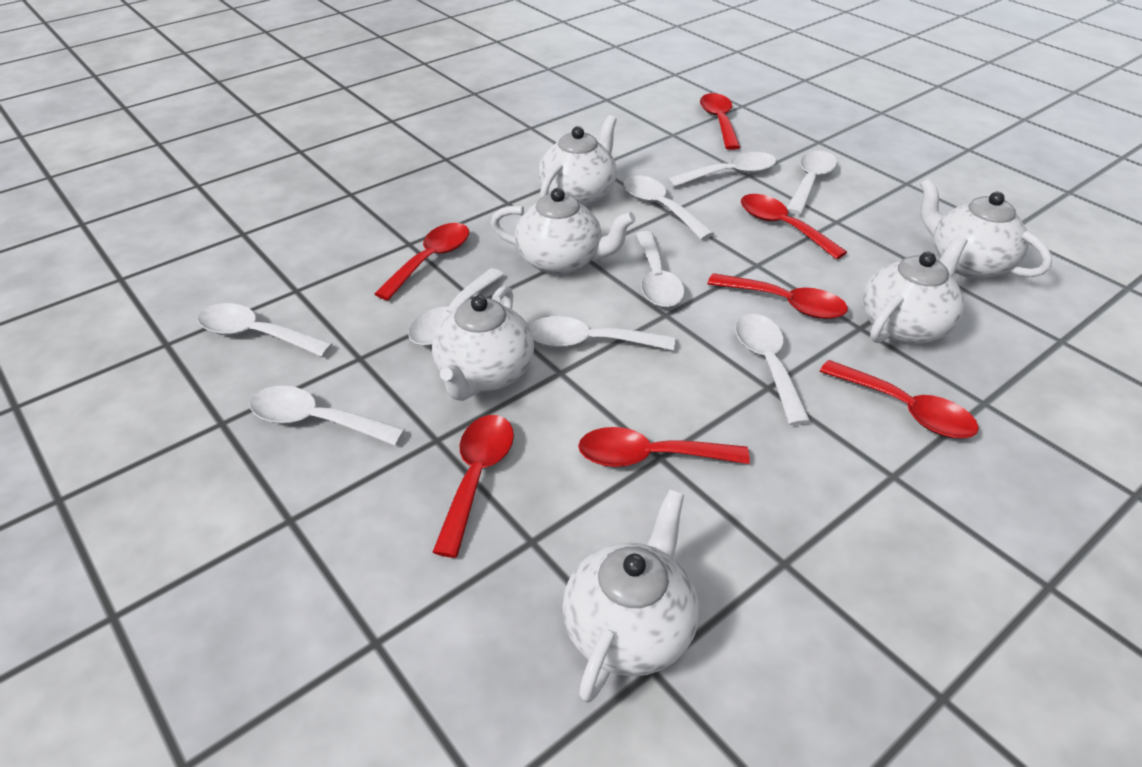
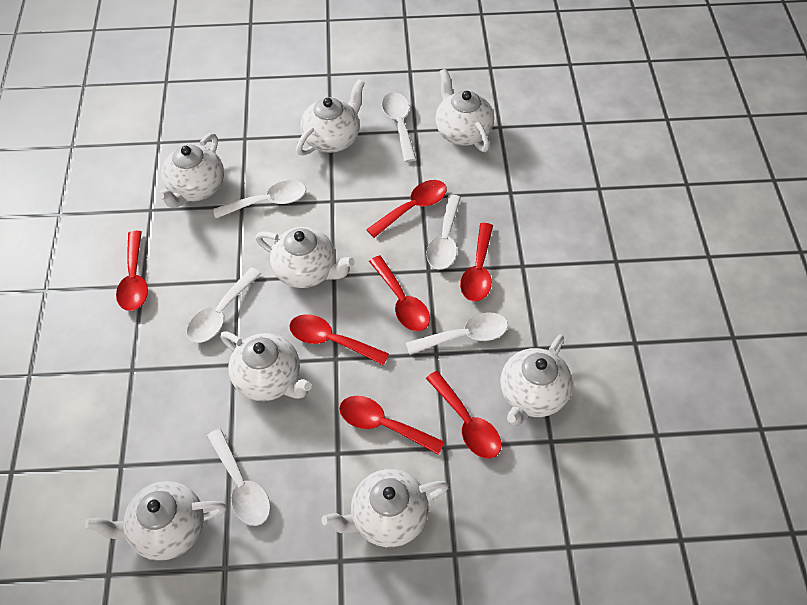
white spoon: 9 -> 6
white teapot: 6 -> 8

